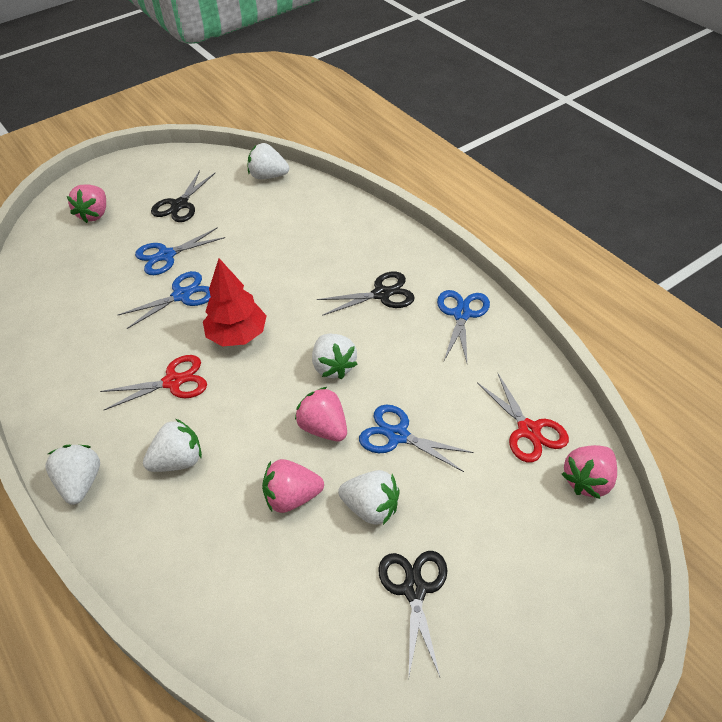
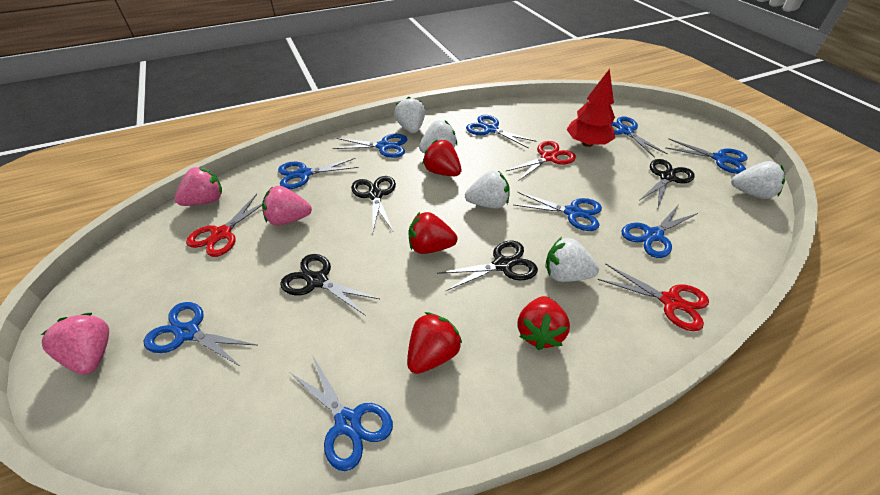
black scissors: 3 -> 4
blue scissors: 4 -> 9
pink strawberry: 4 -> 3
red scissors: 2 -> 3
red strawberry: 0 -> 4

